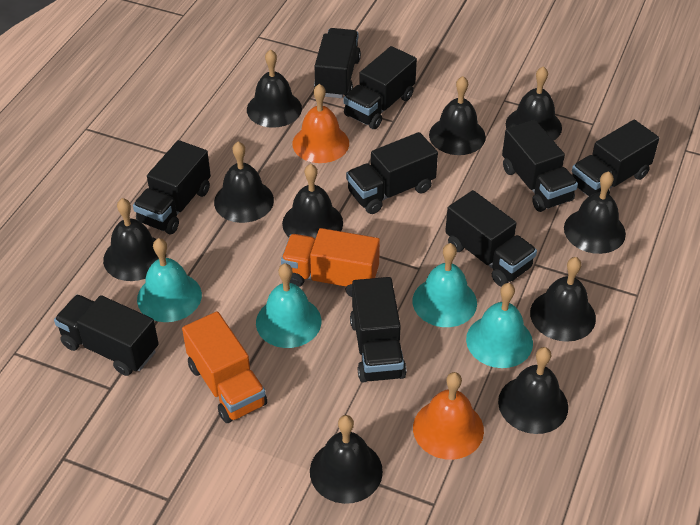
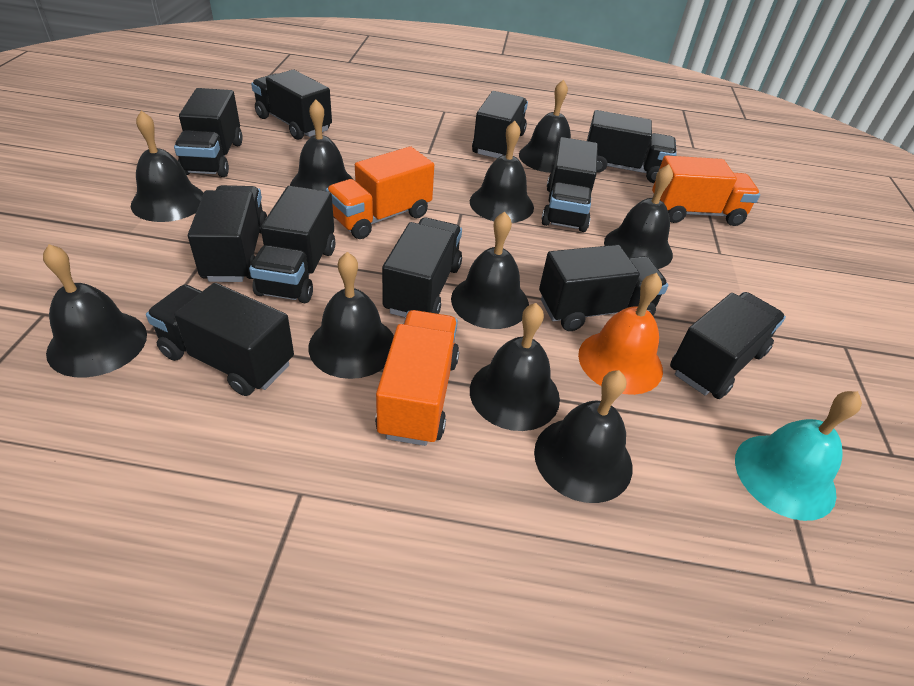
black truck: 9 -> 11
orange bell: 2 -> 1
orange truck: 2 -> 3
turquoise bell: 4 -> 1

